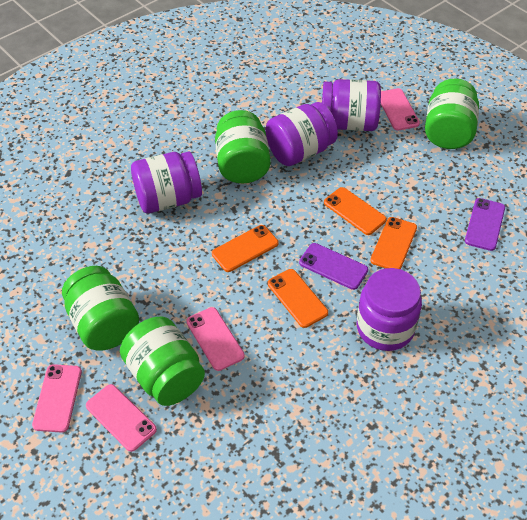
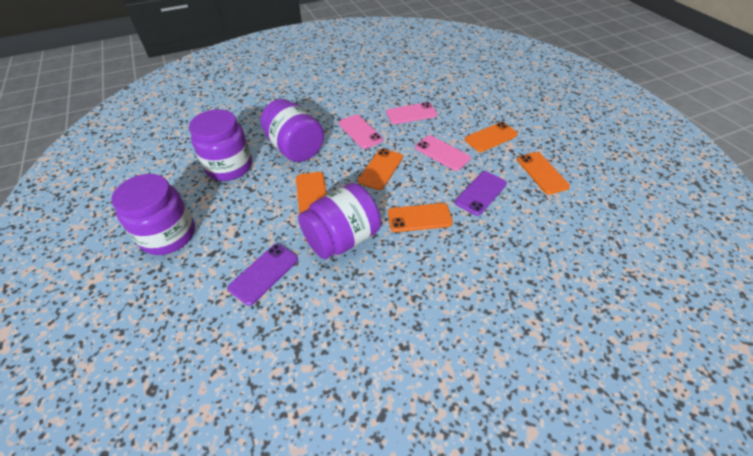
green jar: 4 -> 0
orange phone: 4 -> 5
pink phone: 4 -> 3

